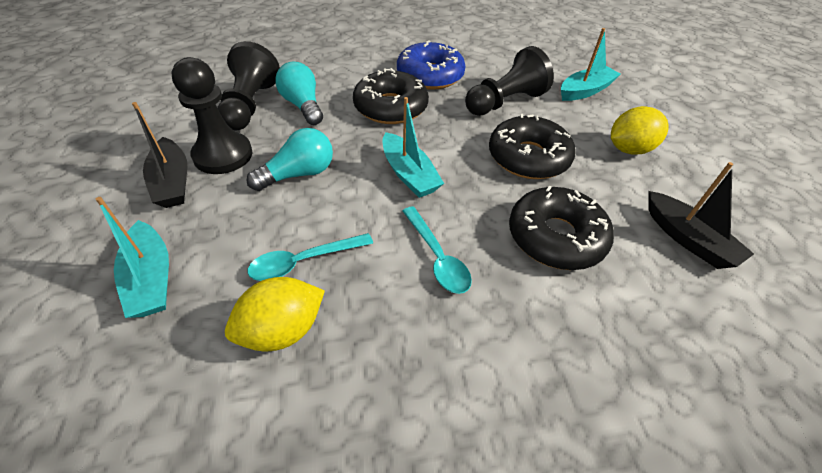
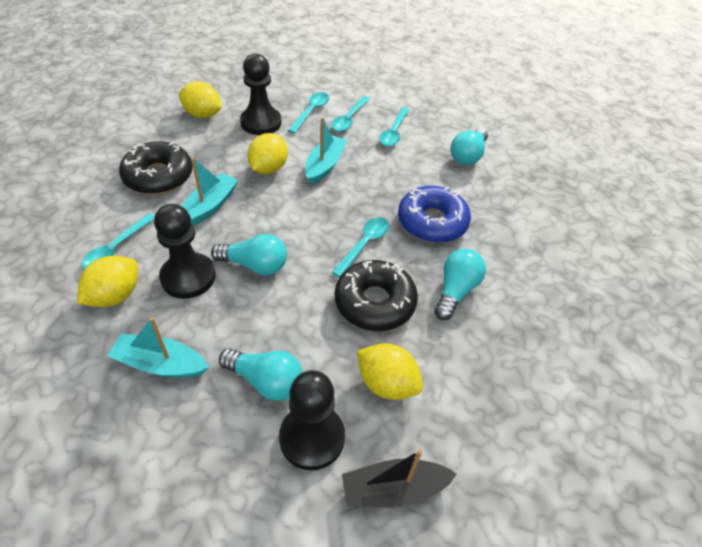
black boat: 2 -> 1
black donut: 3 -> 2
turquoise light bulb: 2 -> 4
turquoise spoon: 2 -> 5
yellow lemon: 2 -> 4

